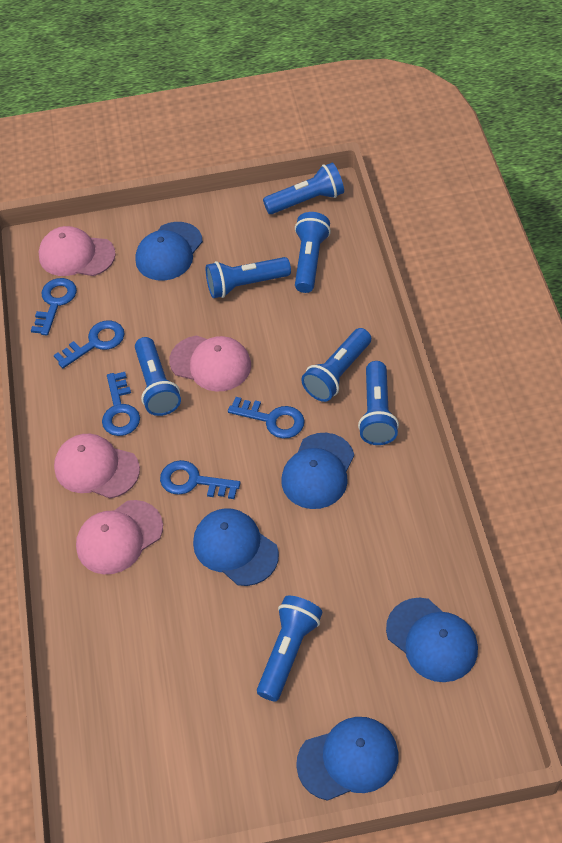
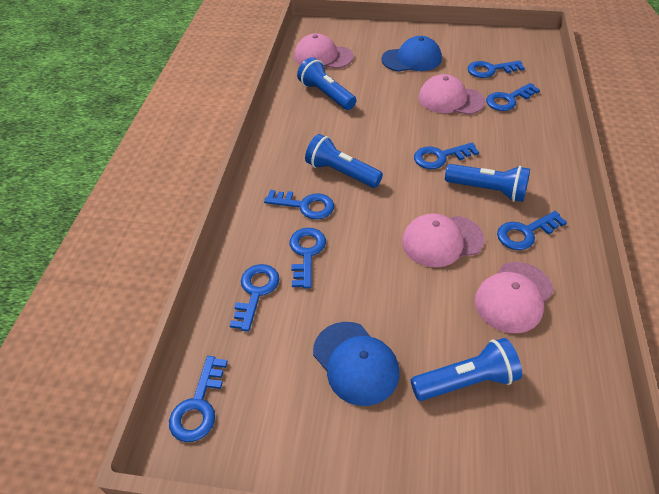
blue cap: 5 -> 2
blue flashlight: 7 -> 4
blue key: 5 -> 8

